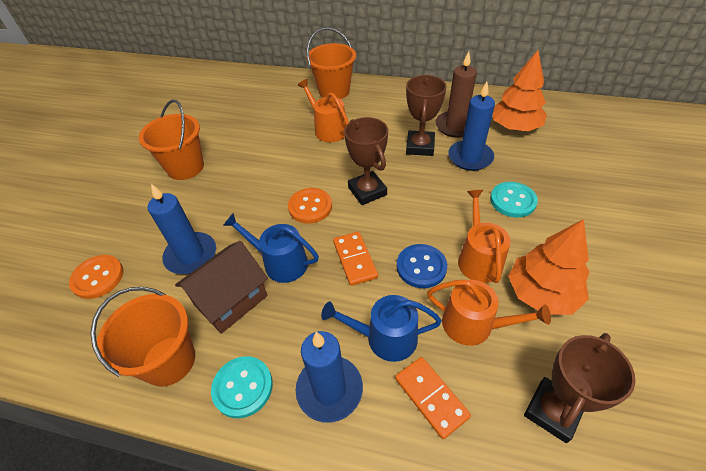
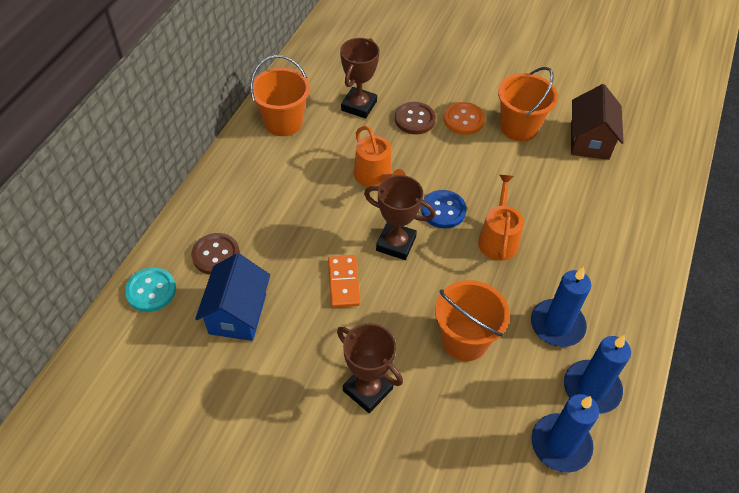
blue house: 0 -> 1
blue watering can: 2 -> 0
brown button: 0 -> 2
brown candle: 1 -> 0
orange button: 2 -> 1
orange domino: 2 -> 1
orange tree: 2 -> 0
orange watering can: 3 -> 2
turquoise button: 2 -> 1

